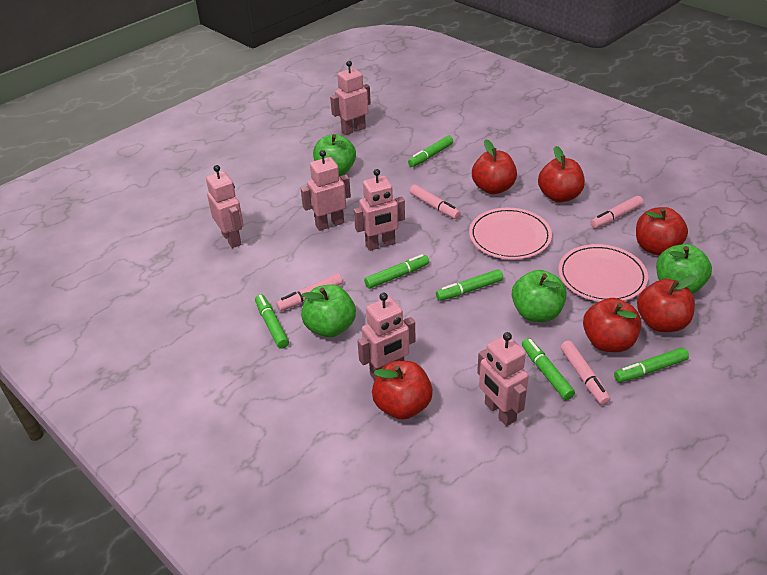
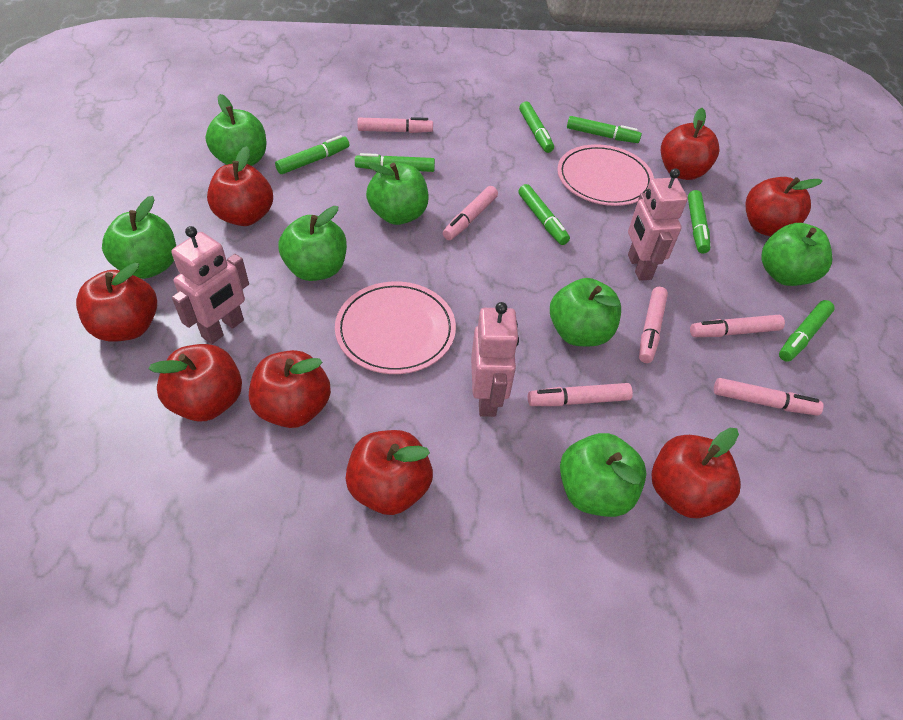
green apple: 4 -> 7
green marker: 6 -> 7
pink marker: 4 -> 6
pink robot: 6 -> 3
red apple: 6 -> 8

